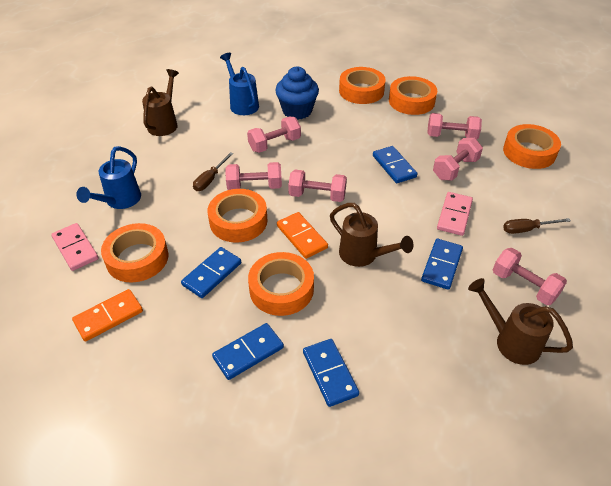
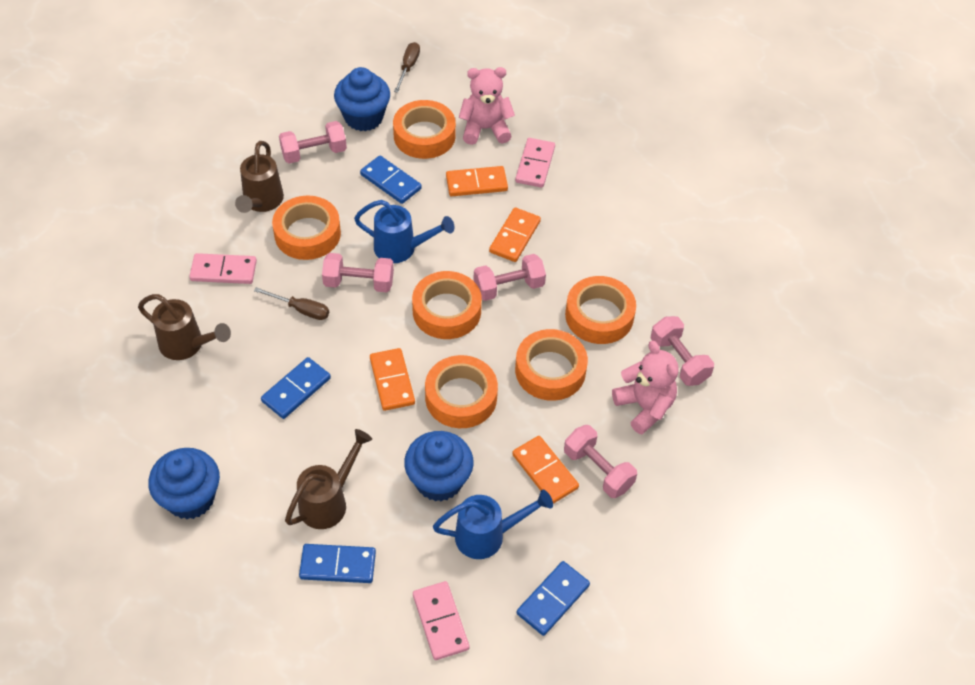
blue cupcake: 1 -> 3
blue domino: 5 -> 4
orange domino: 2 -> 4
pink domino: 2 -> 3
pink dumbbell: 6 -> 5
pink teddy bear: 0 -> 2

